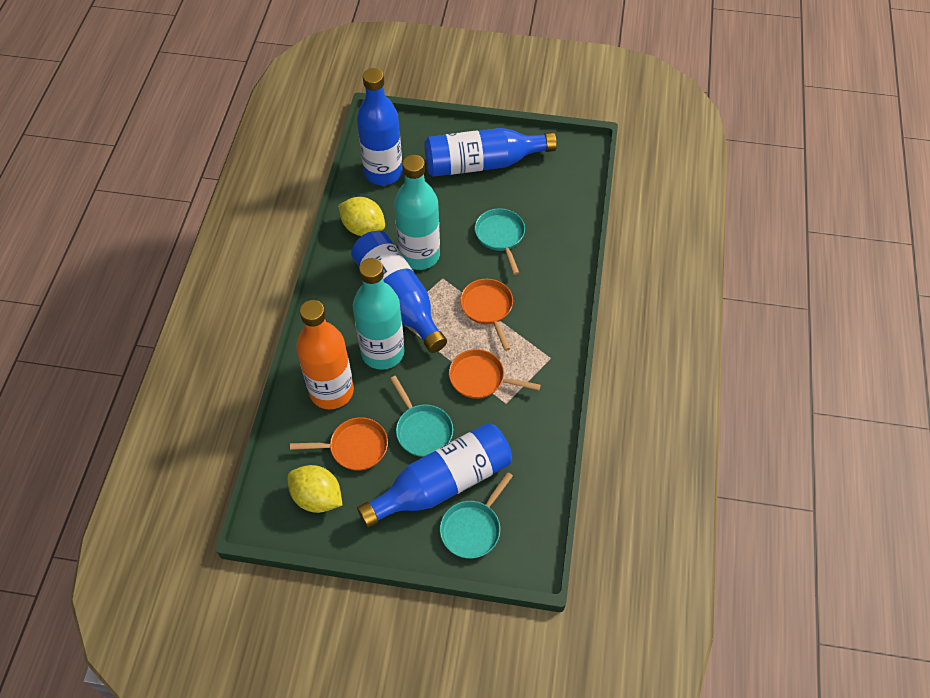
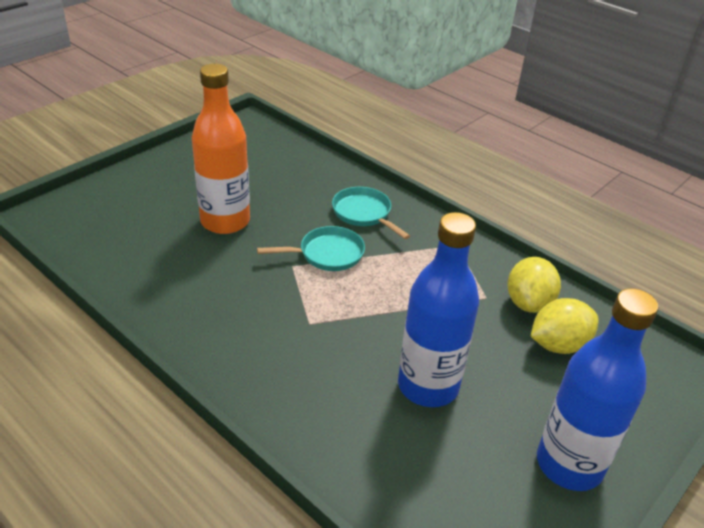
blue bottle: 4 -> 2
orange pan: 3 -> 0
turquoise bottle: 2 -> 0
turquoise pan: 3 -> 2

